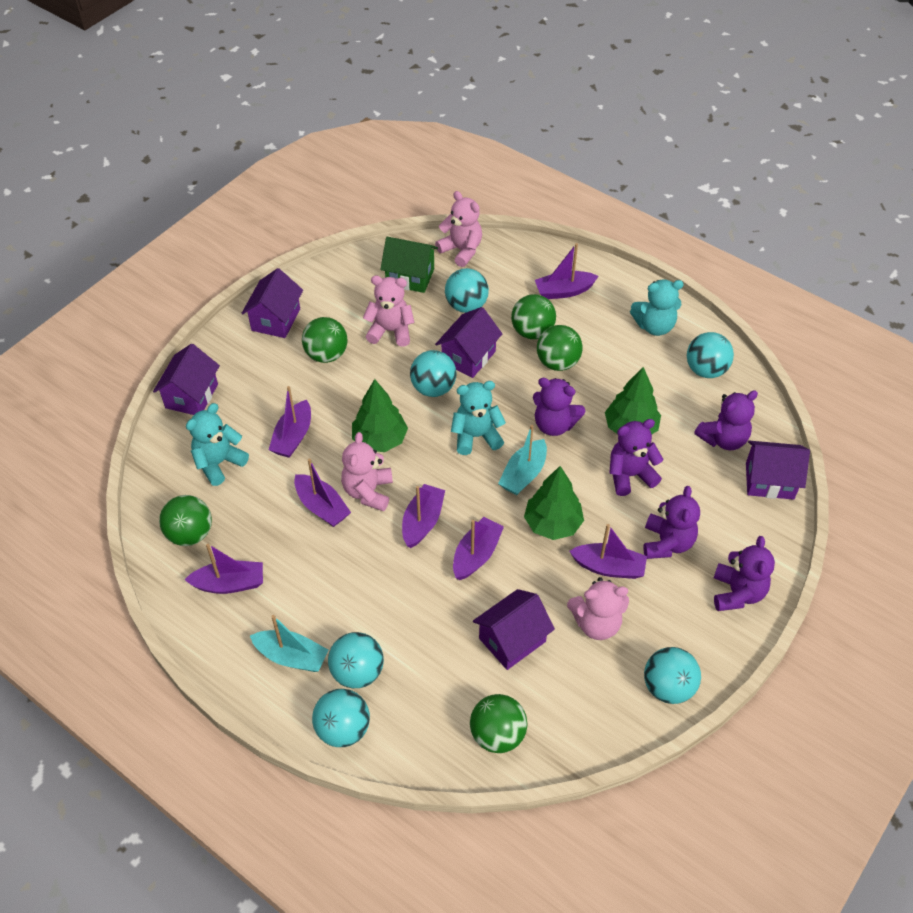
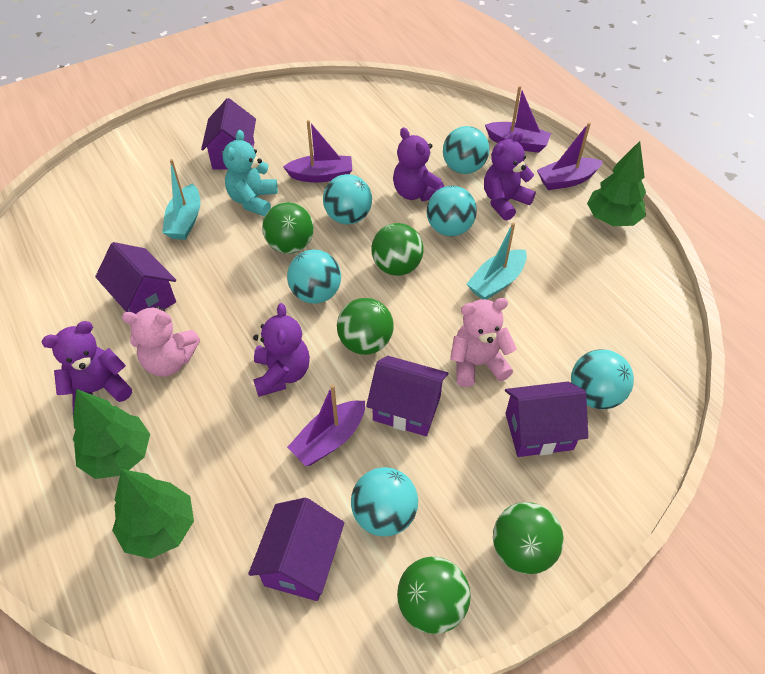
green house: 1 -> 0
pink teddy bear: 4 -> 2
purple boat: 7 -> 4
purple teddy bear: 5 -> 4
turquoise teddy bear: 3 -> 1

